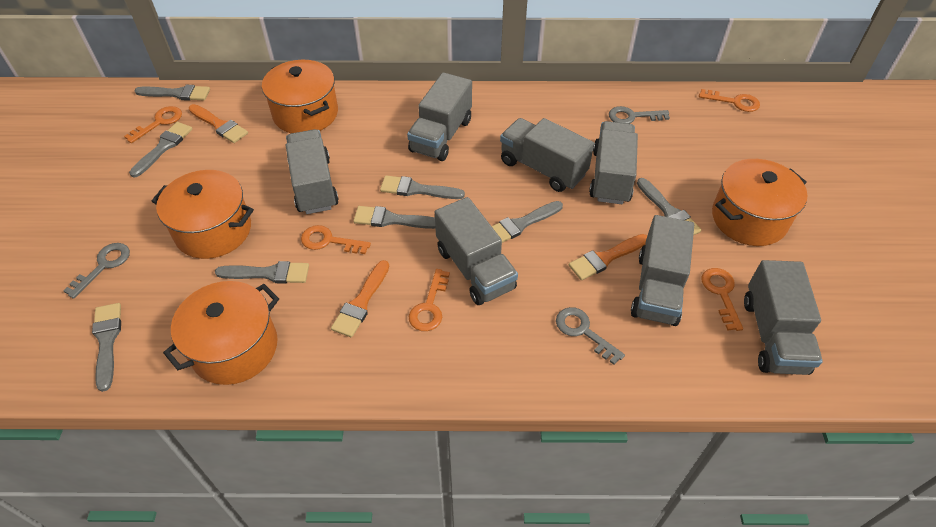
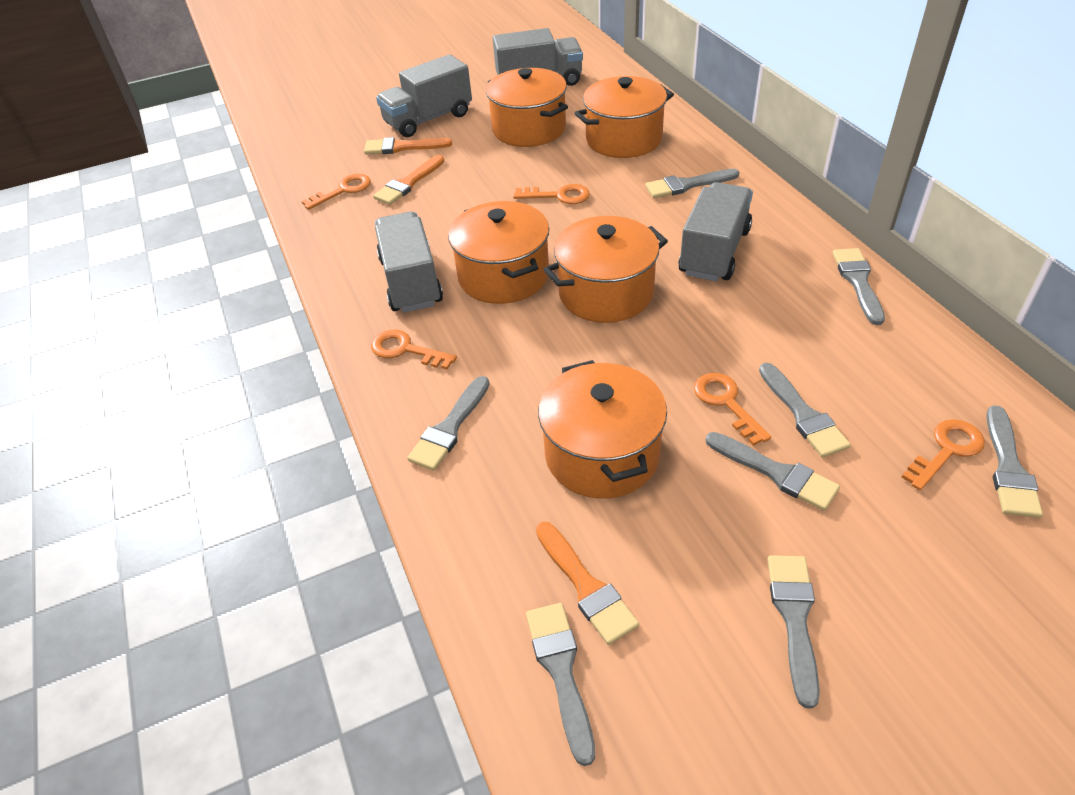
grey key: 3 -> 0
grey truck: 7 -> 4
orange pot: 4 -> 5

